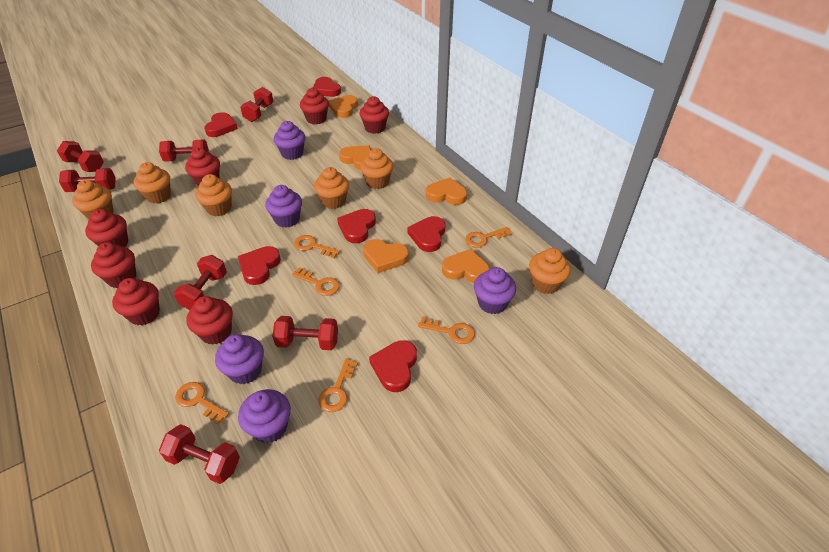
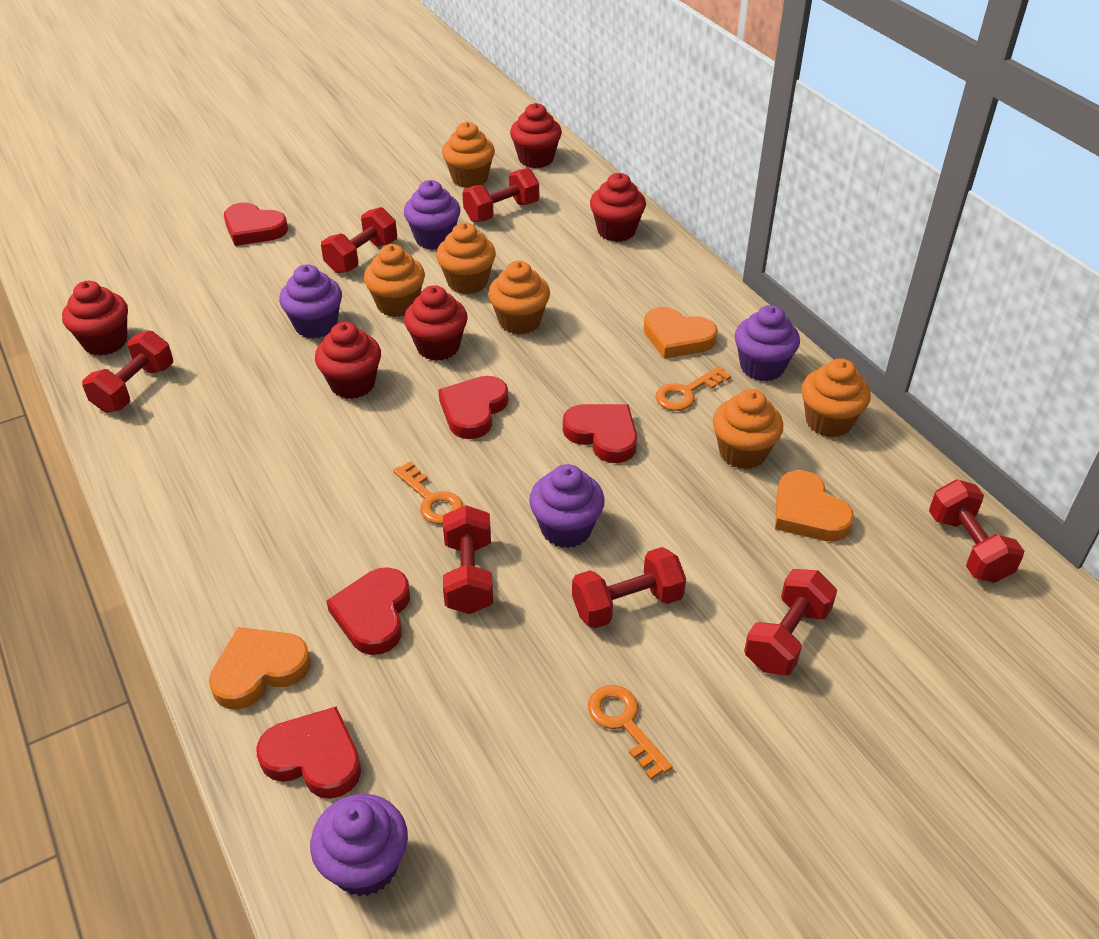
orange heart: 5 -> 3
orange key: 6 -> 3
red cupcake: 7 -> 5
red heart: 6 -> 5

